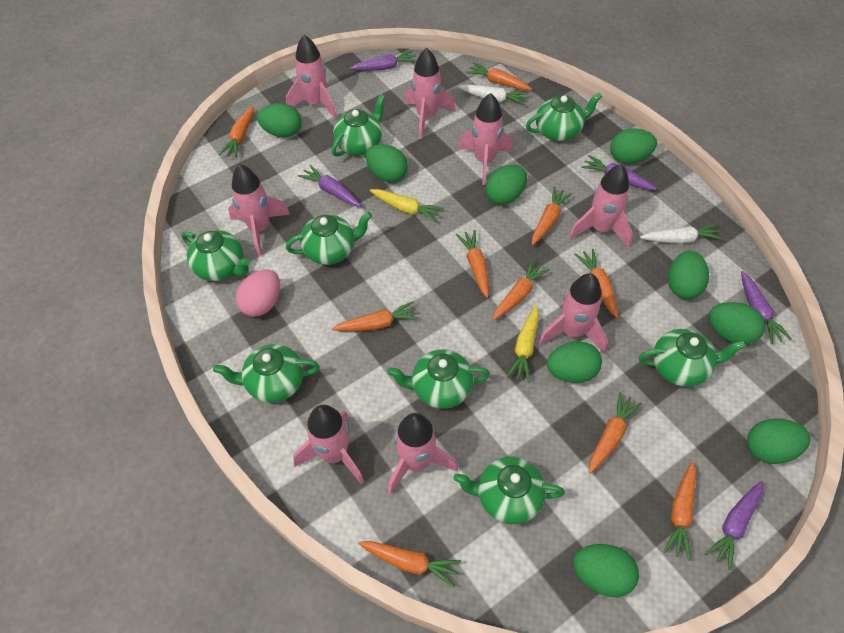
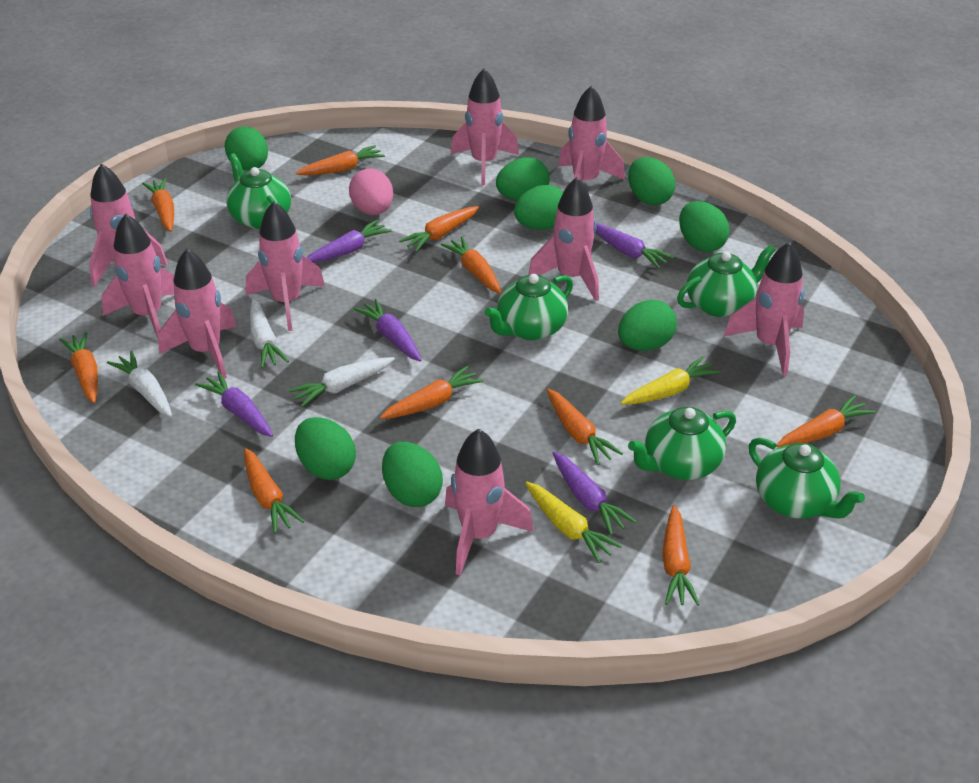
green egg: 9 -> 8
green teapot: 8 -> 5
pink rocket: 8 -> 9
white carrot: 2 -> 3

